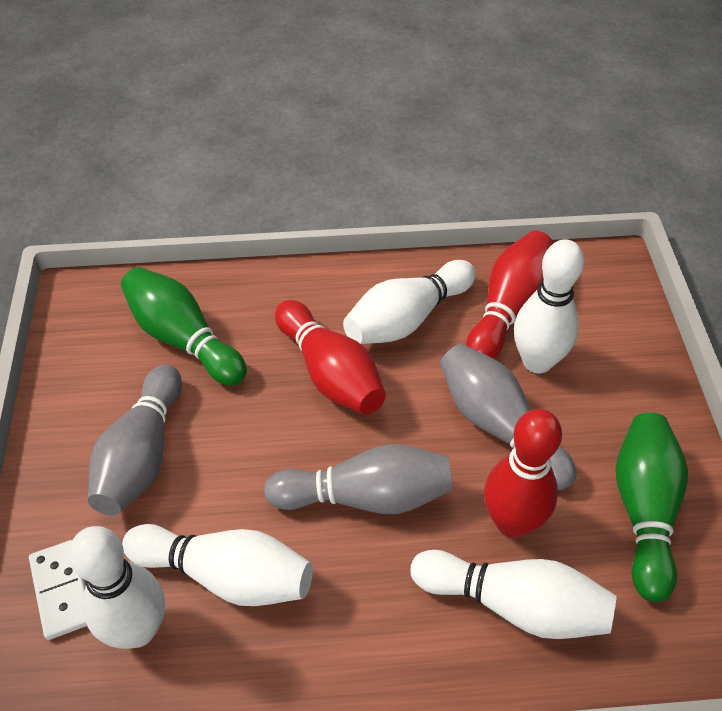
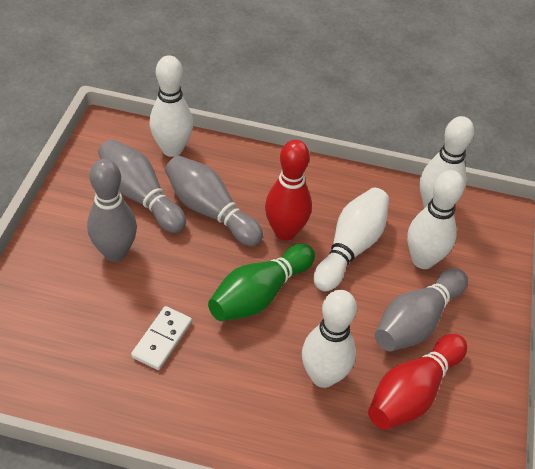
green bowling pin: 2 -> 1
grey bowling pin: 3 -> 4
red bowling pin: 3 -> 2

